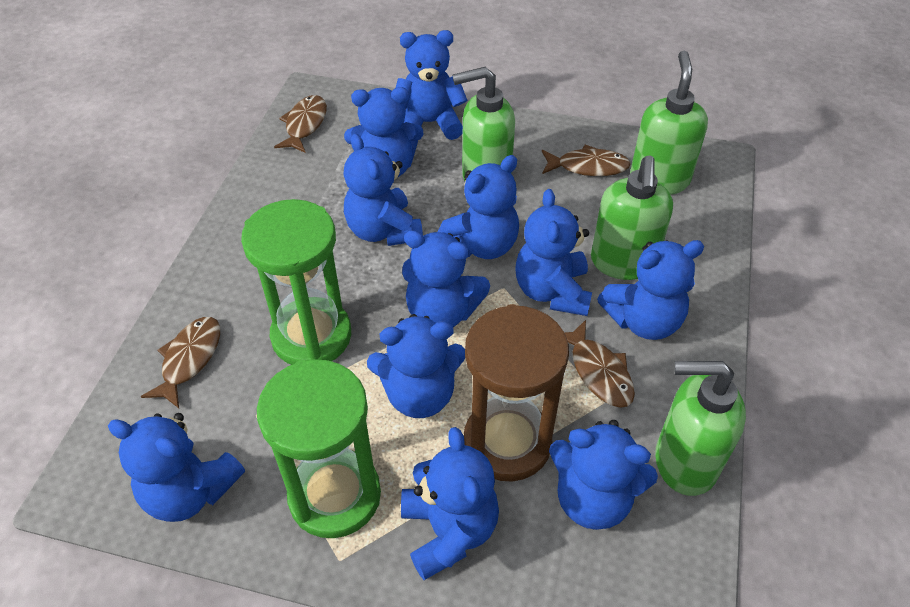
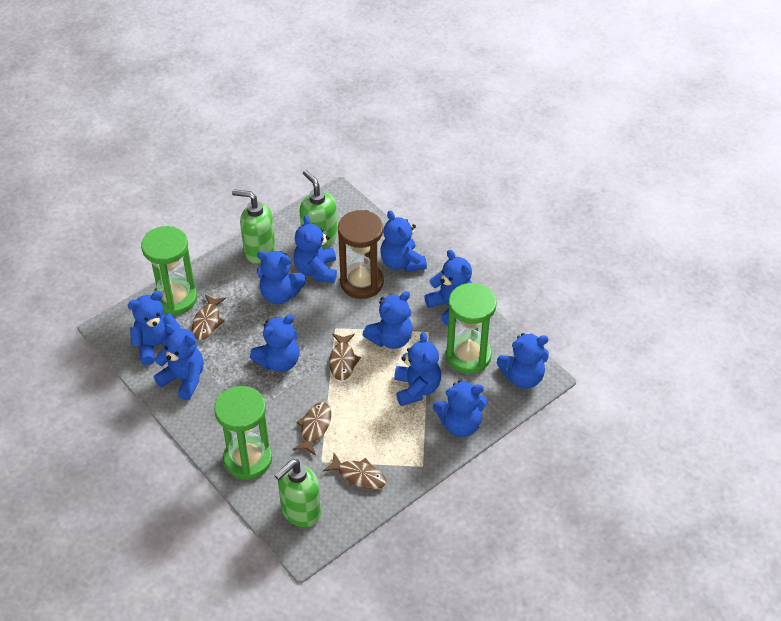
green hourglass: 2 -> 3
green soap dispenser: 4 -> 3

